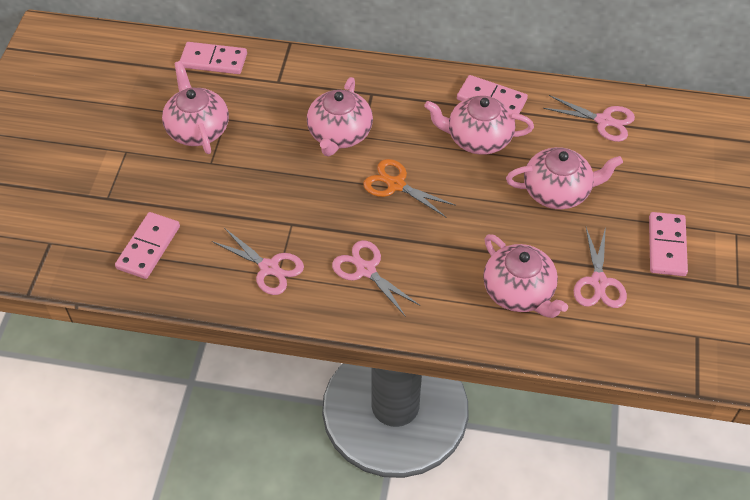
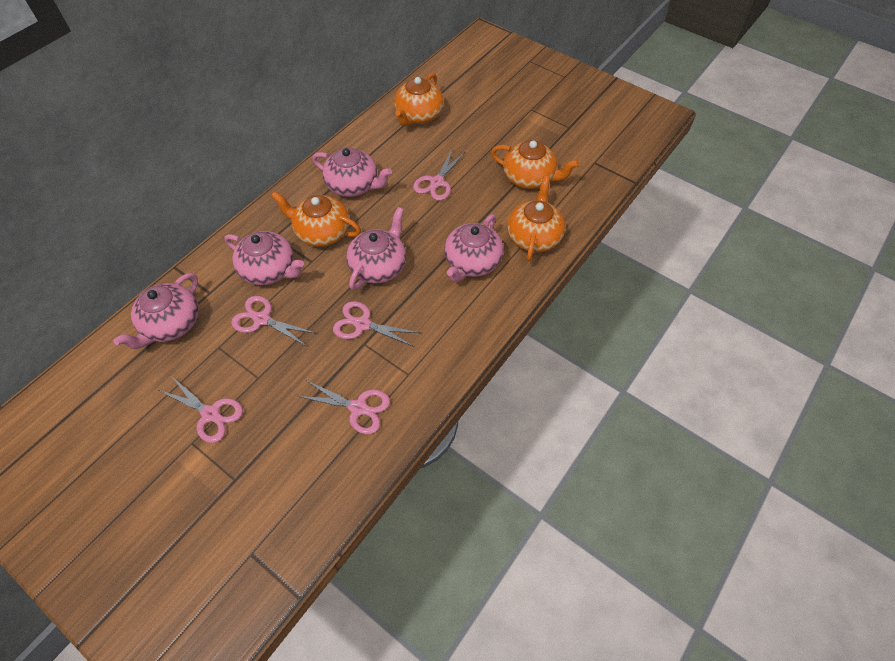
orange scissors: 1 -> 0
orange teapot: 0 -> 4
pink domino: 4 -> 0
pink scissors: 4 -> 5

